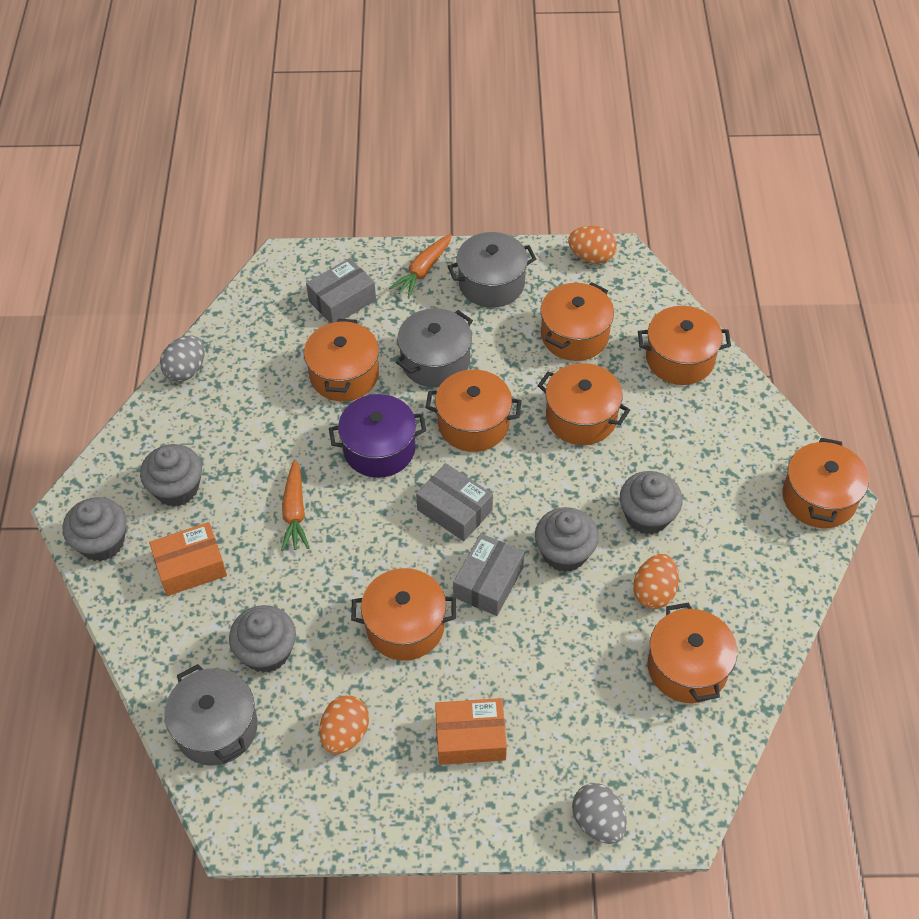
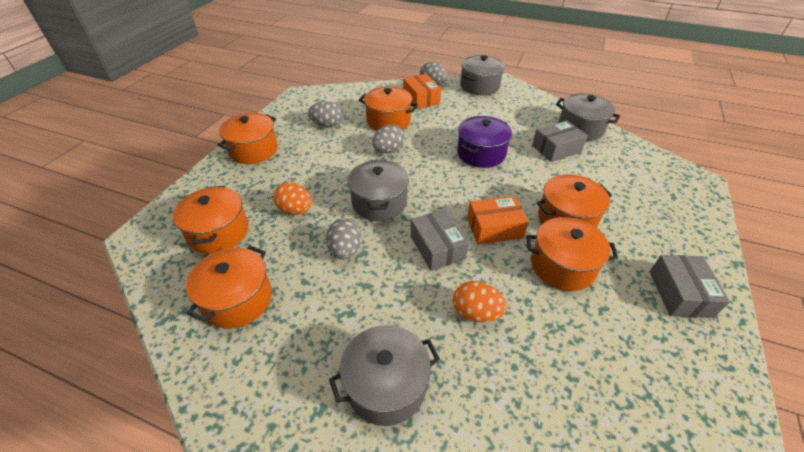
grey cupcake: 5 -> 0
grey egg: 2 -> 4
grey pot: 3 -> 4
orange carrot: 2 -> 0
orange egg: 3 -> 2
orange pot: 8 -> 6

